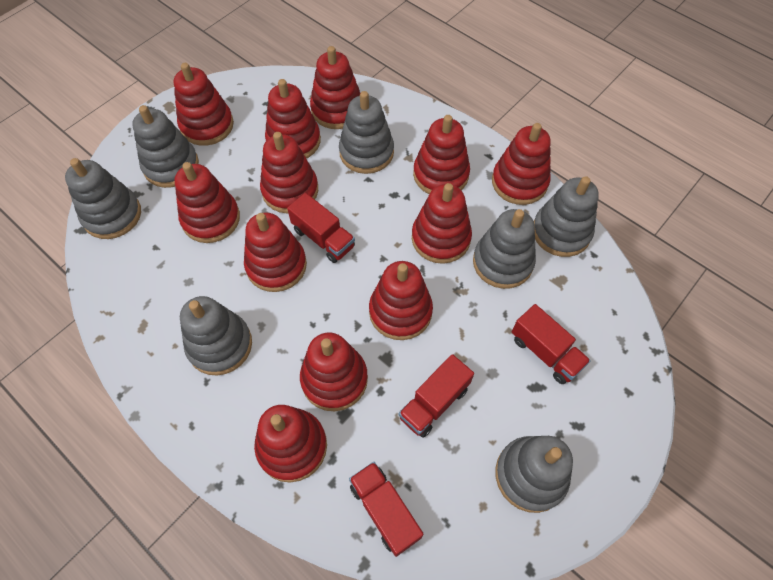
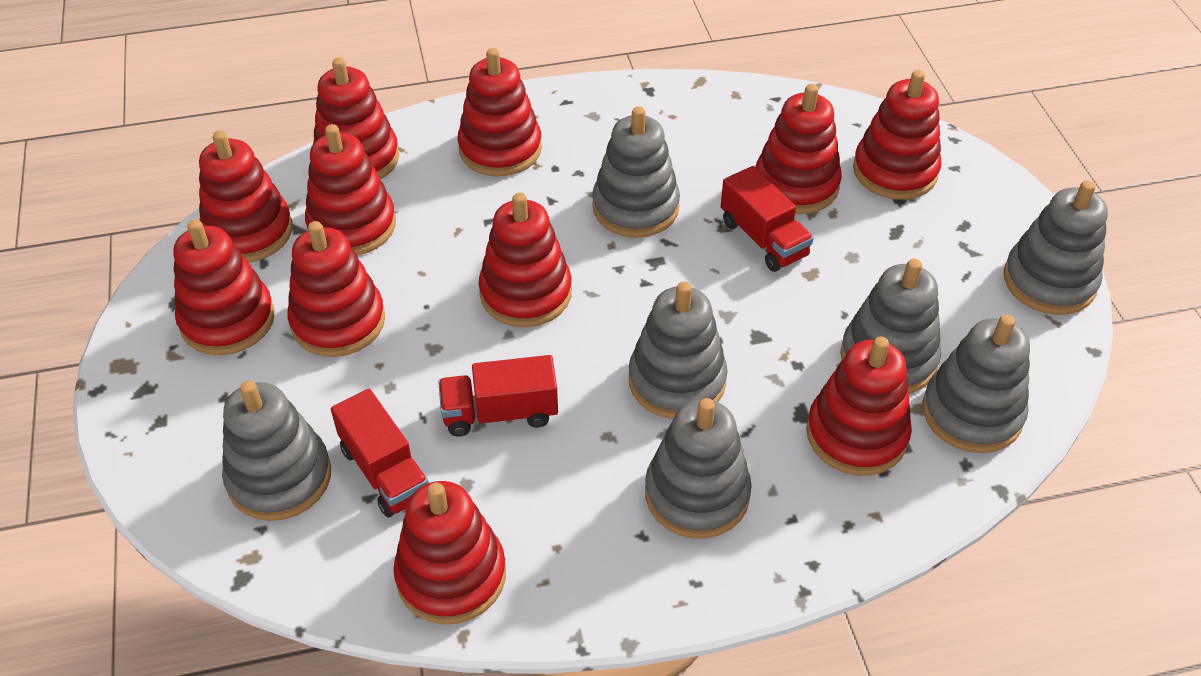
red stacking toy: 12 -> 11
red truck: 4 -> 3

